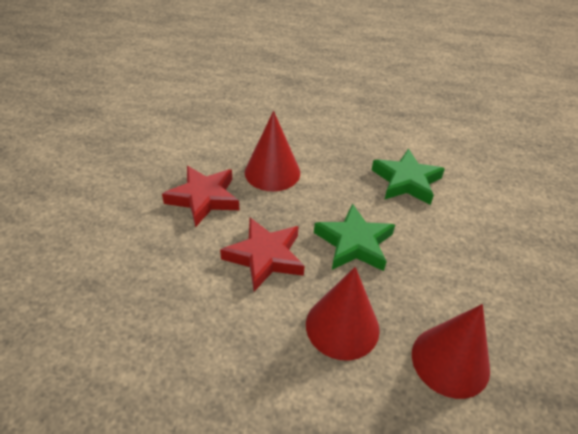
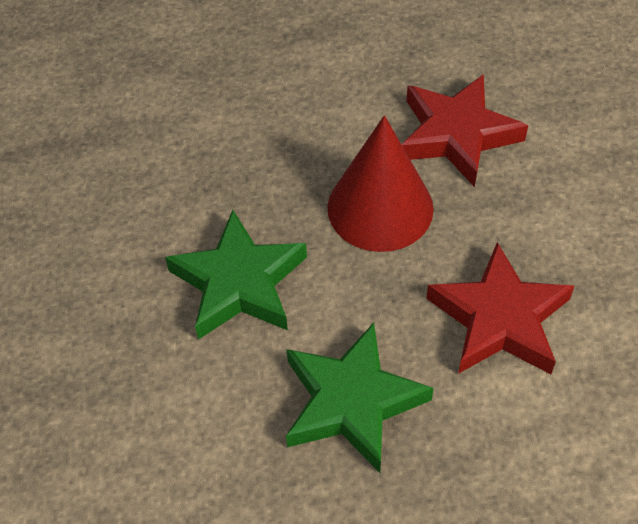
red cone: 3 -> 1

